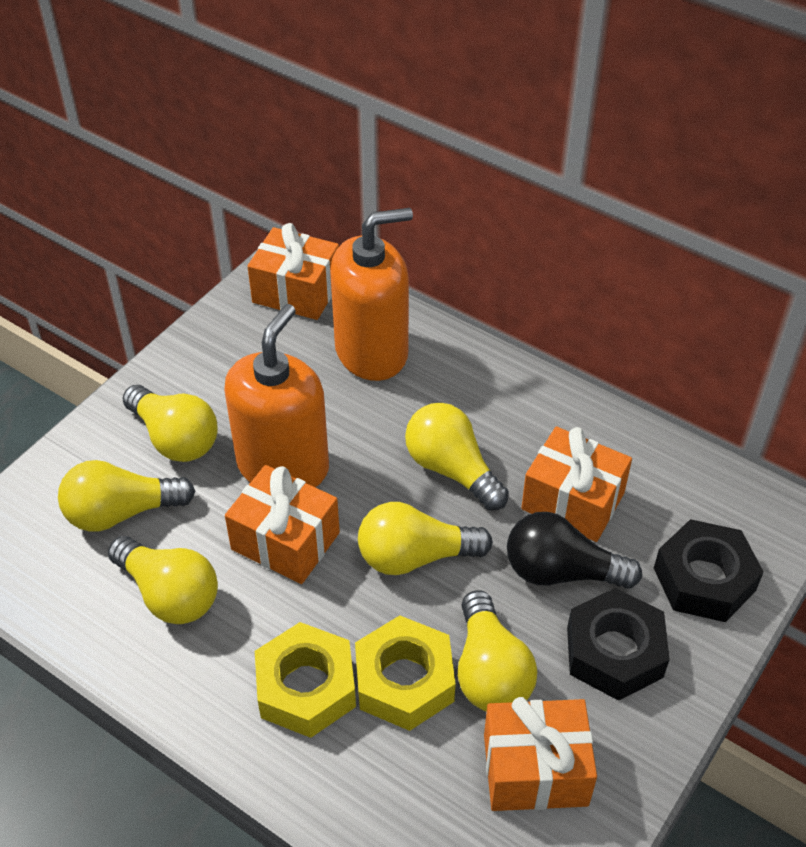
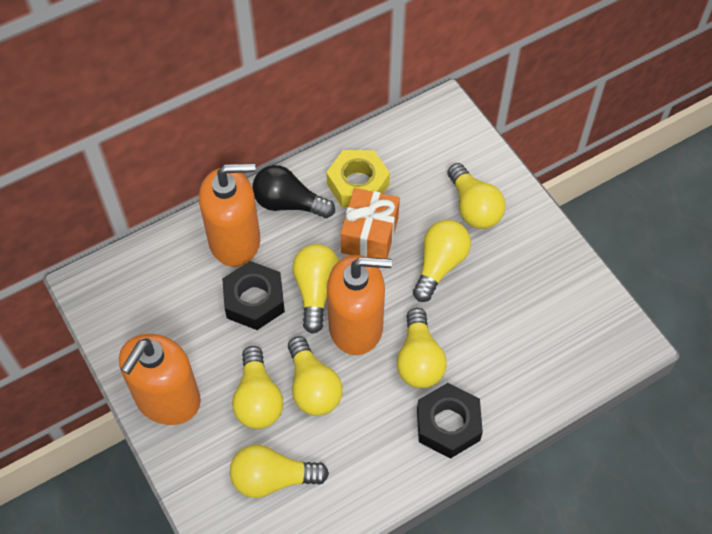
orange gift: 4 -> 1
orange soap dispenser: 2 -> 3
yellow light bulb: 6 -> 7
yellow nut: 2 -> 1

